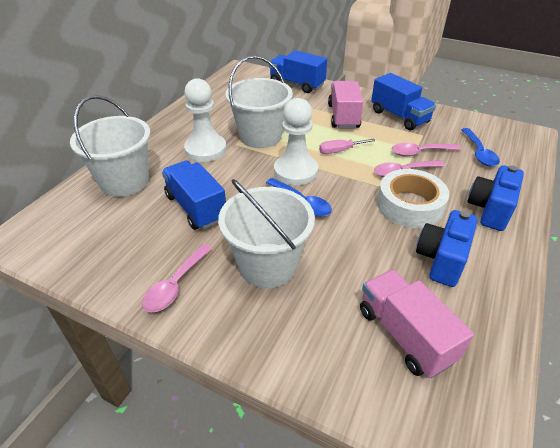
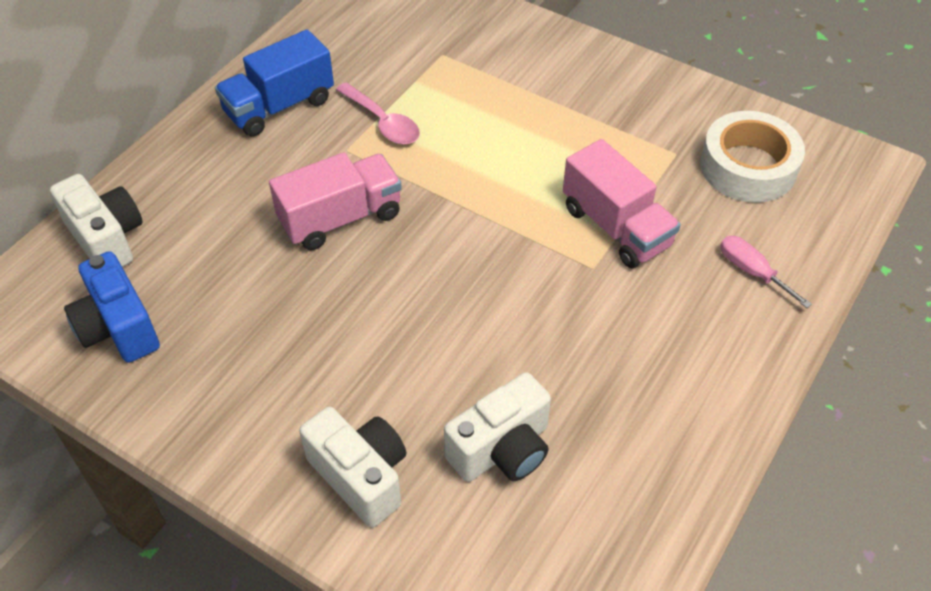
blue camera: 2 -> 1
blue spoon: 2 -> 0
blue truck: 3 -> 1
pink spoon: 3 -> 1
white bucket: 3 -> 0
white camera: 0 -> 3
white pawn: 2 -> 0

